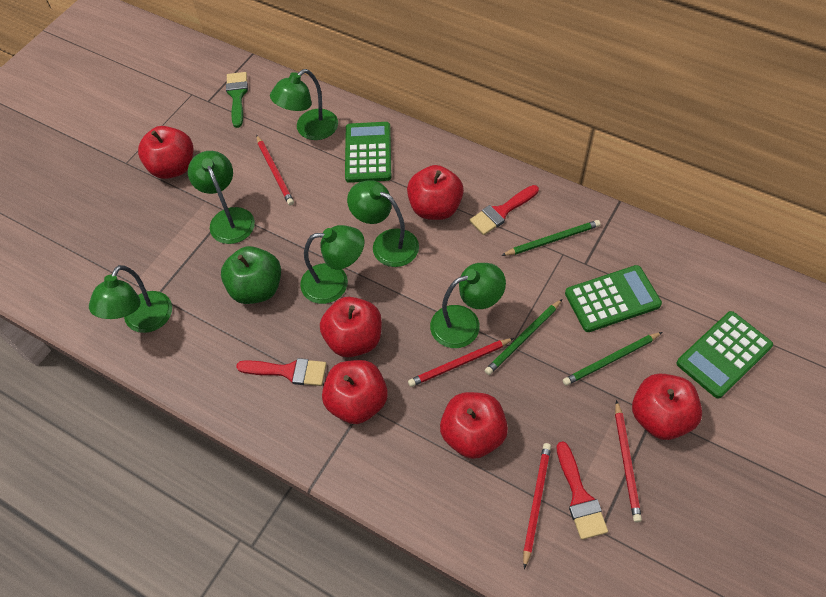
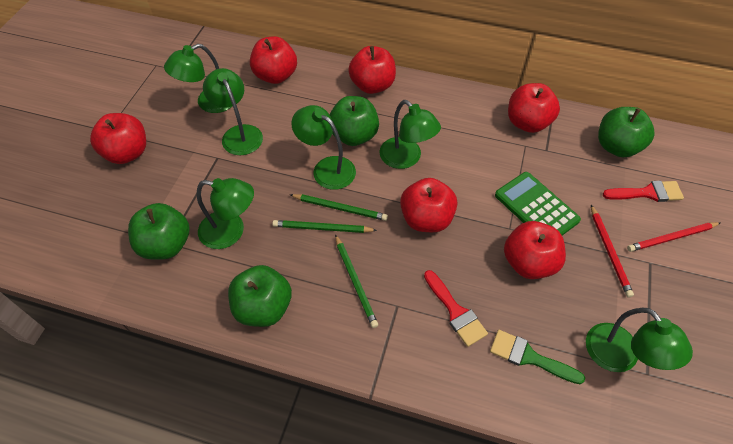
green apple: 1 -> 4
green calculator: 3 -> 1
red brush: 3 -> 2
red pencil: 4 -> 2

